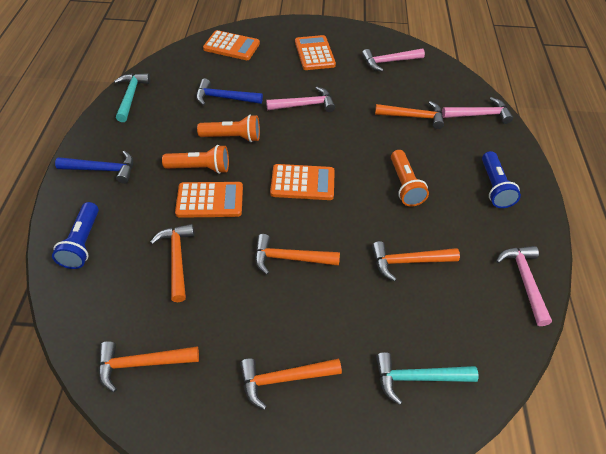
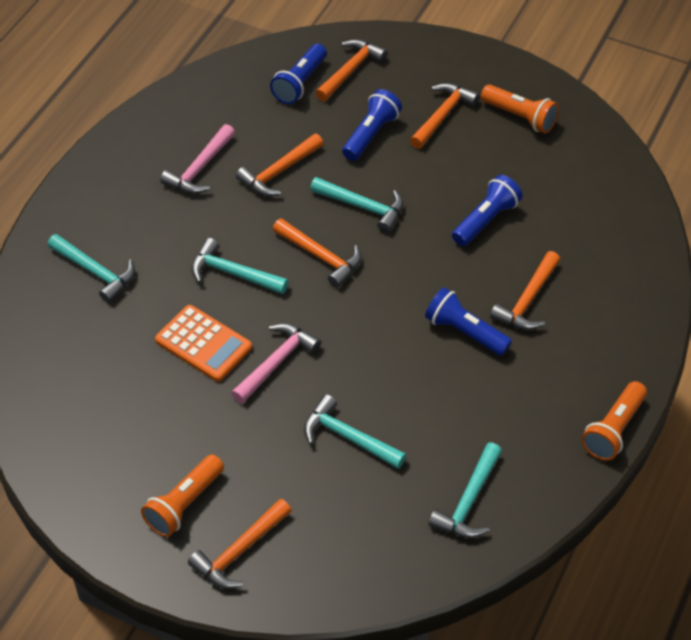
blue flashlight: 2 -> 4
blue hammer: 2 -> 0
orange calculator: 4 -> 1
pink hammer: 4 -> 2
turquoise hammer: 2 -> 5

